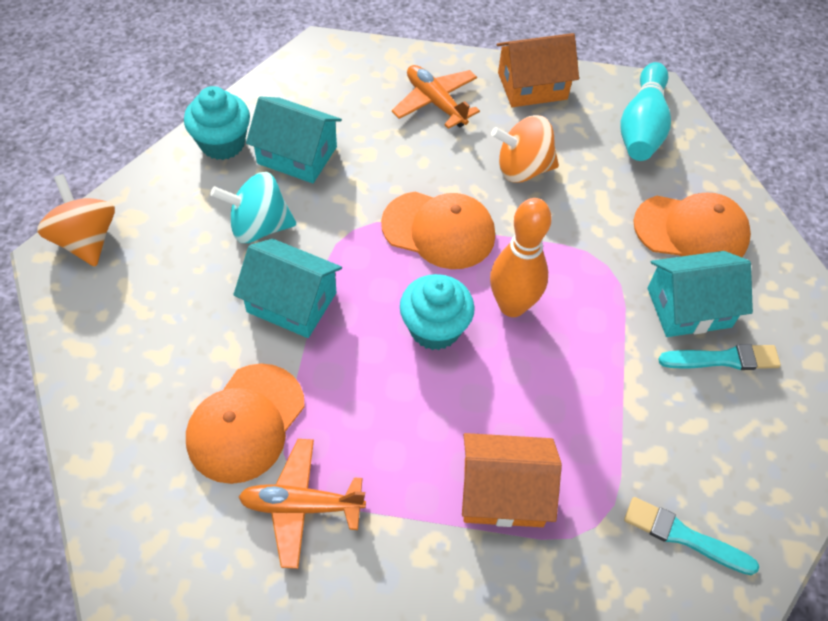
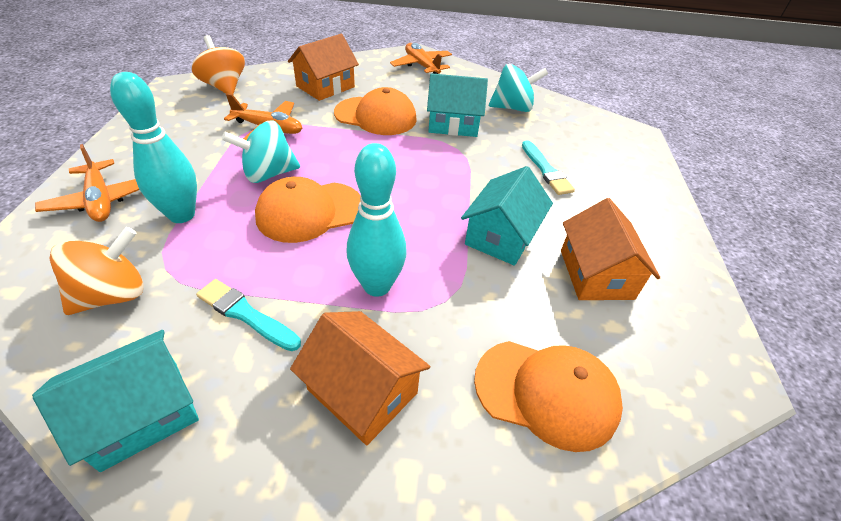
orange bowling pin: 1 -> 0
orange house: 2 -> 3
orange plane: 2 -> 3
turquoise bowling pin: 1 -> 2
turquoise cupcake: 2 -> 0
turquoise spinning top: 1 -> 2

